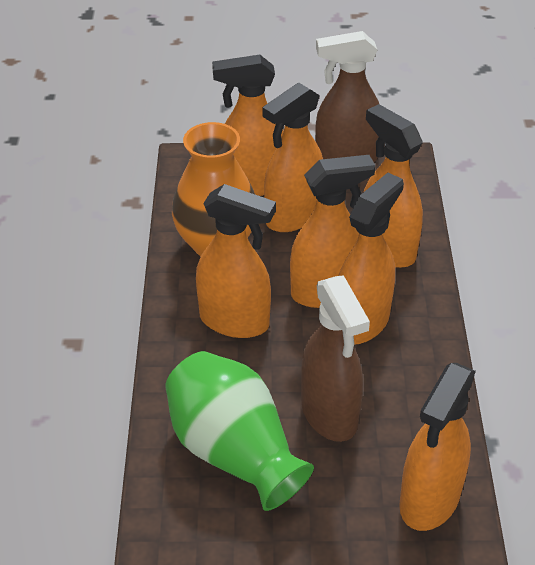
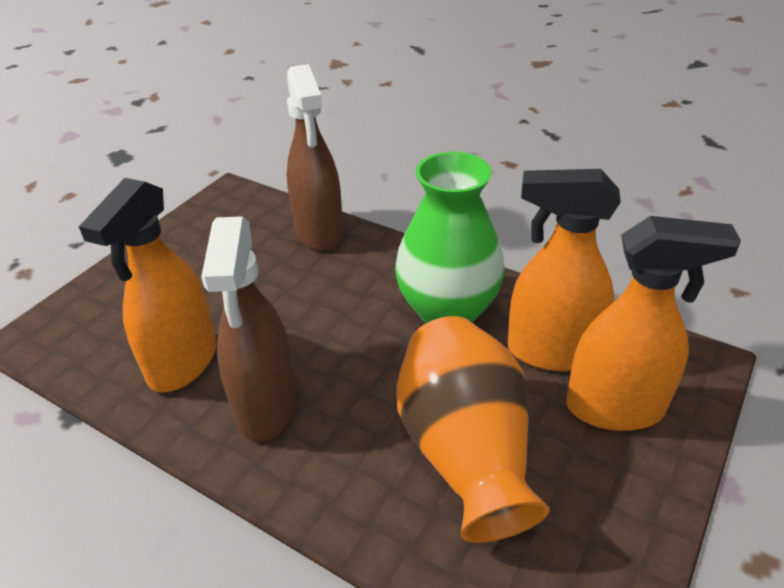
orange spray bottle: 7 -> 3

